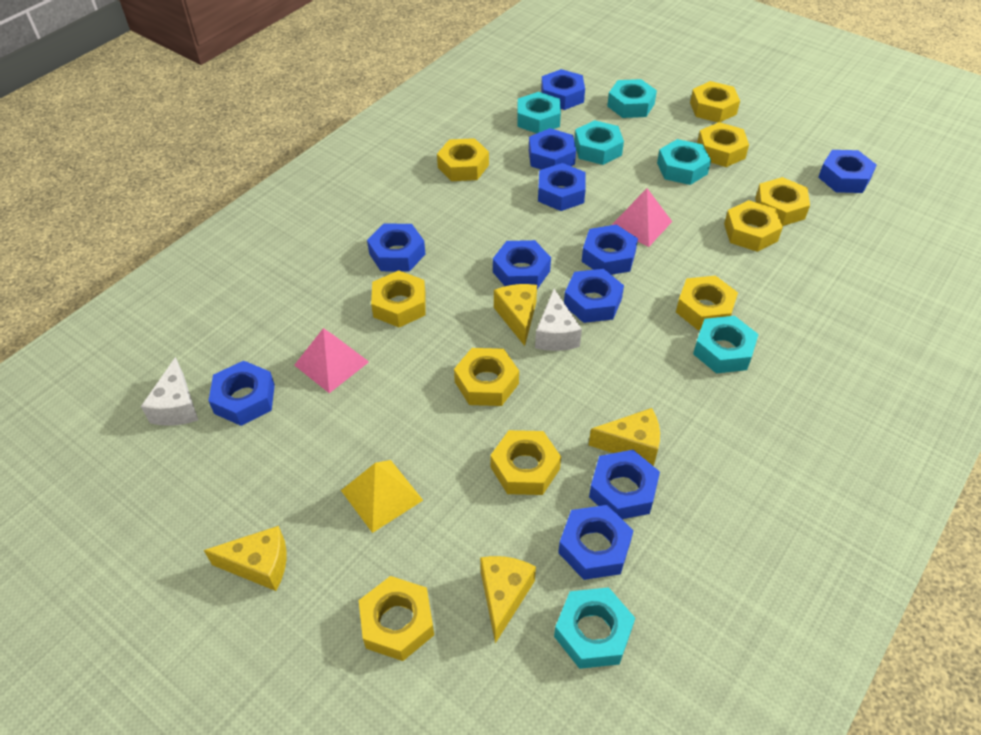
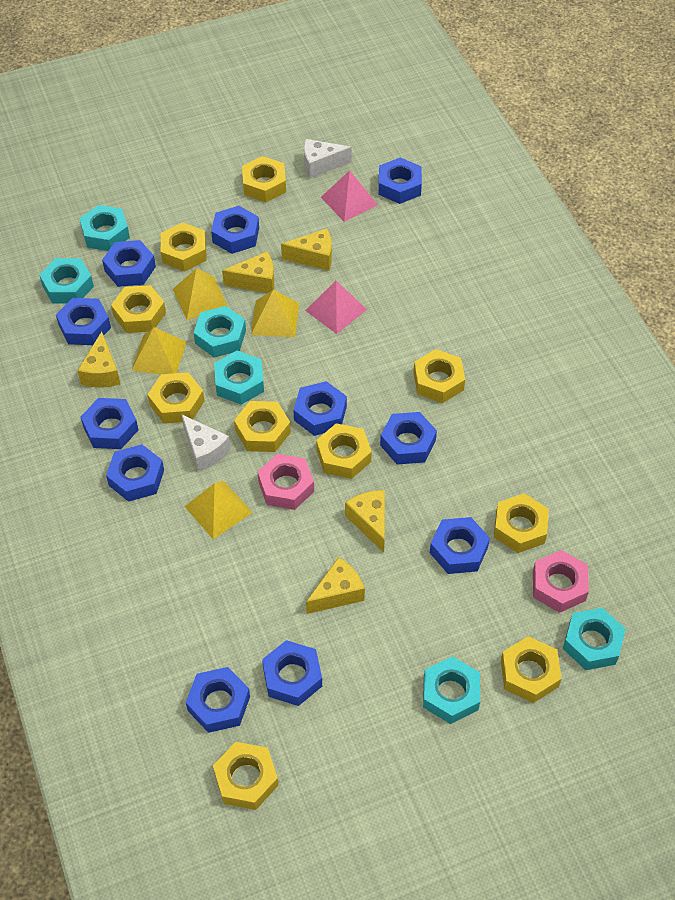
pink nut: 0 -> 2
yellow cheese: 4 -> 5
yellow pyramid: 1 -> 4

